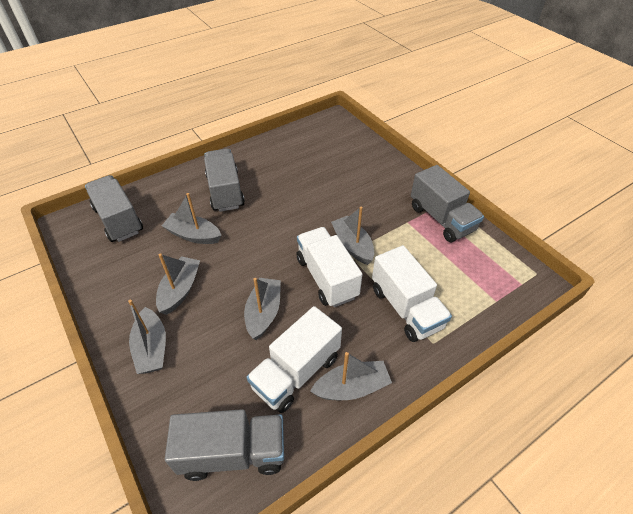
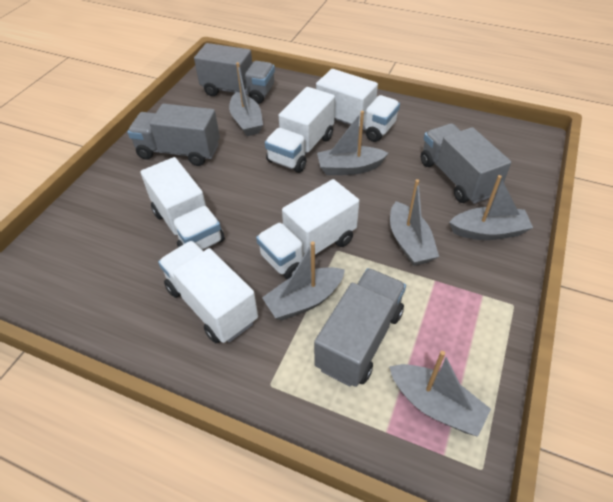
white truck: 3 -> 5

